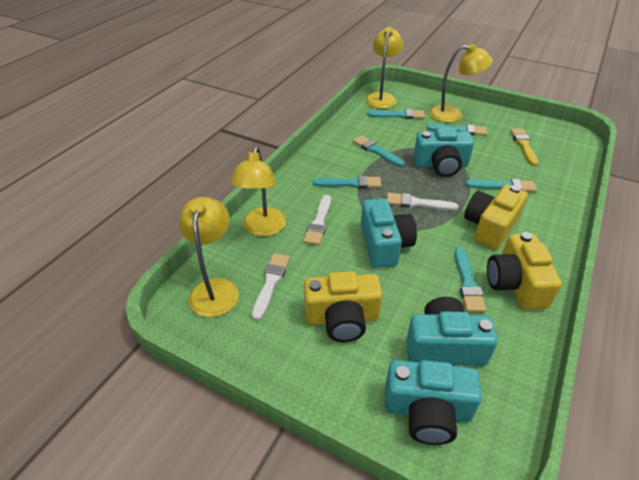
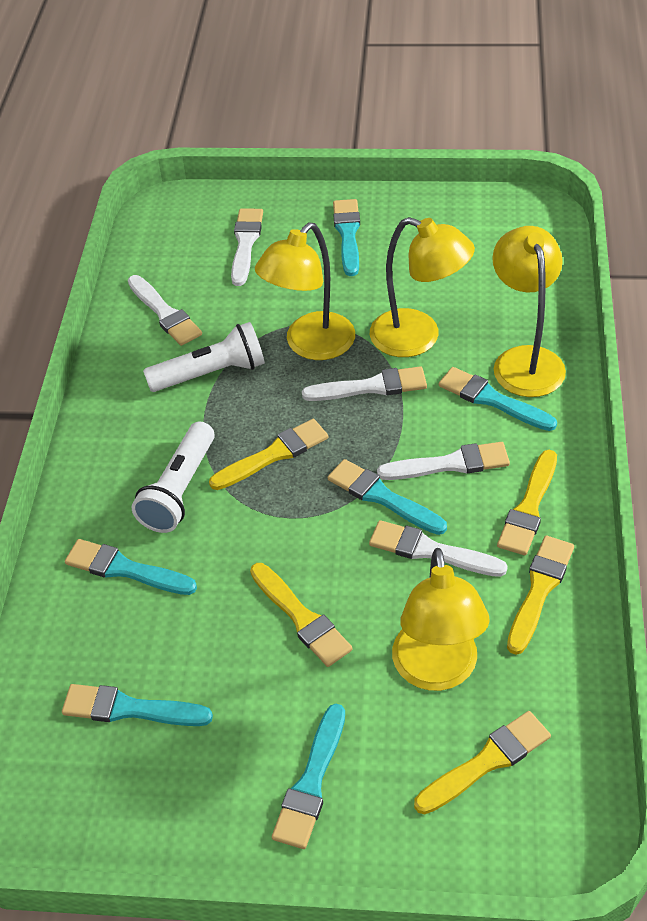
turquoise camera: 4 -> 0
white brush: 3 -> 5
white flashlight: 0 -> 2
yellow brush: 1 -> 5
yellow camera: 3 -> 0

